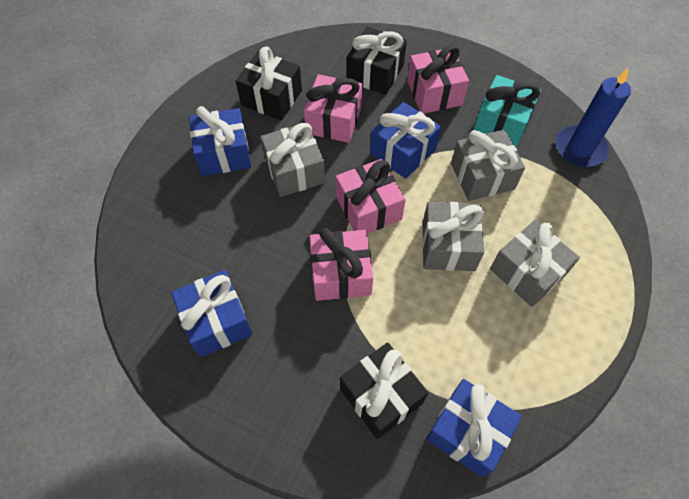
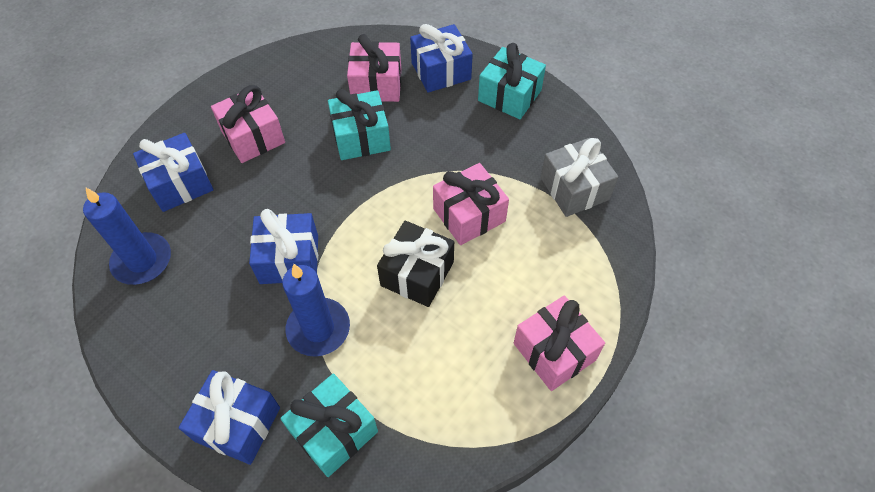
black gift: 3 -> 1
blue candle: 1 -> 2
grey gift: 4 -> 1
turquoise gift: 1 -> 3

